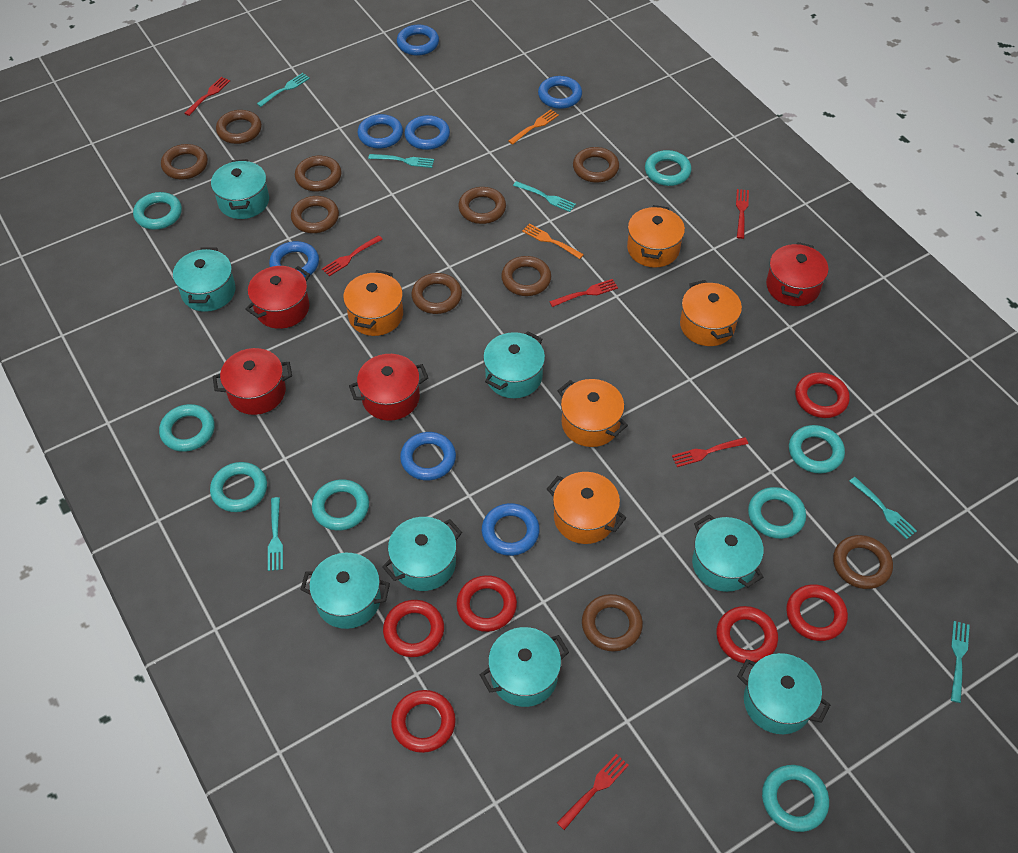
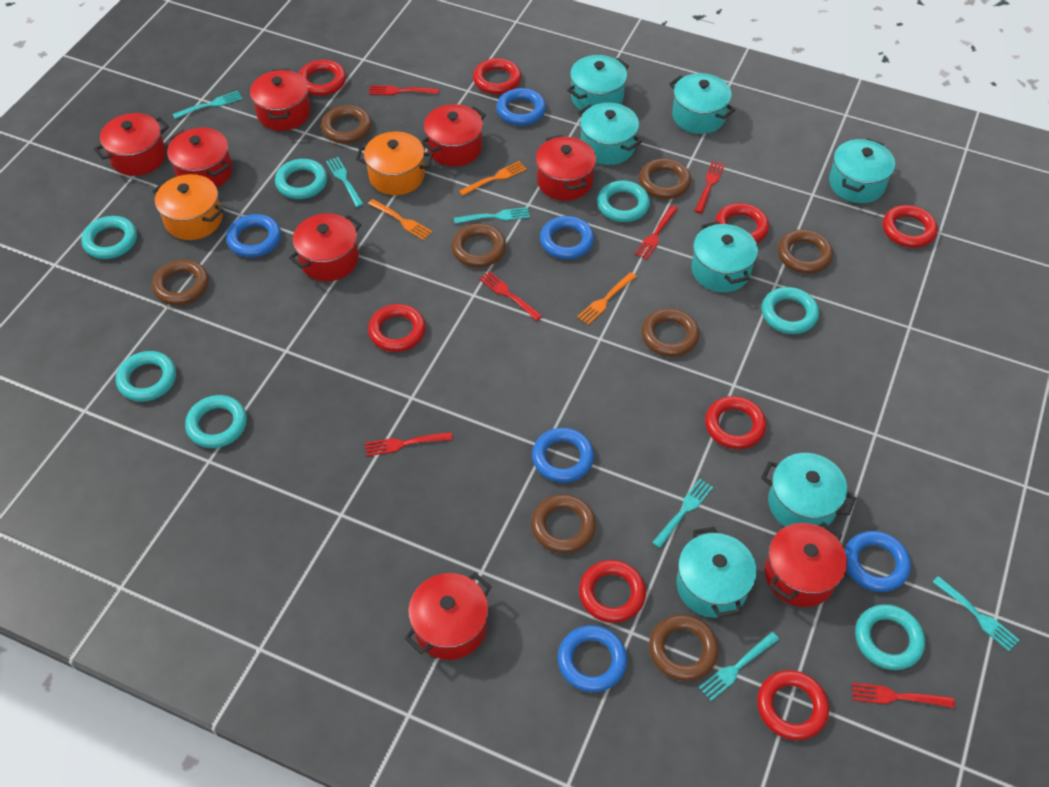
blue ring: 7 -> 6
brown ring: 10 -> 8
orange fork: 2 -> 3
orange pot: 5 -> 2
red pot: 4 -> 8
red ring: 6 -> 8
turquoise pot: 8 -> 7
turquoise ring: 8 -> 7

